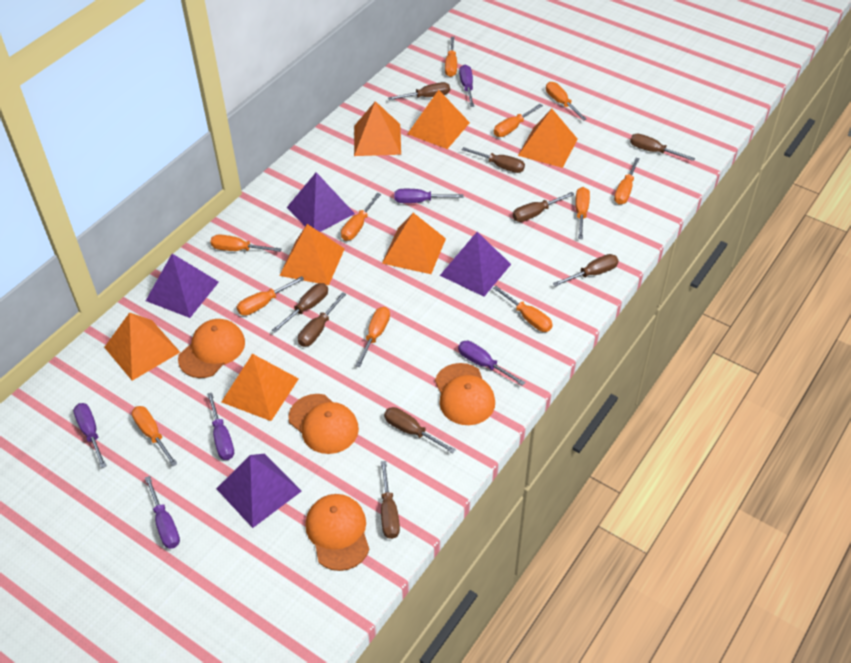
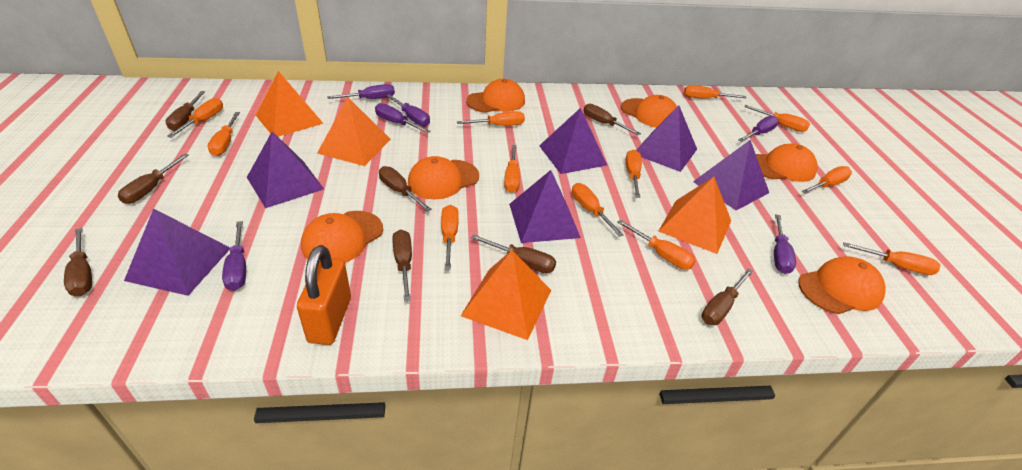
brown screwdriver: 9 -> 8
orange cap: 4 -> 6
orange padlock: 0 -> 1
orange pyramid: 7 -> 4
orange screwdriver: 11 -> 12
purple pyramid: 4 -> 6

